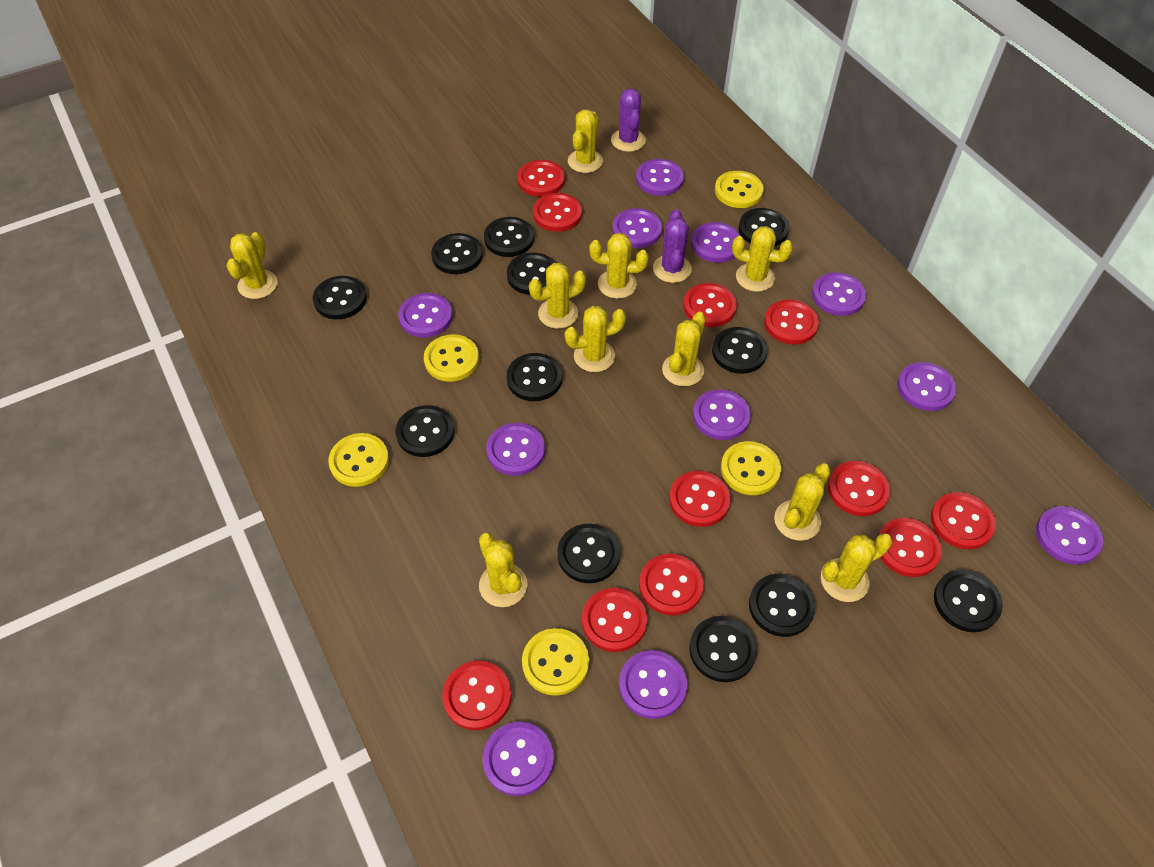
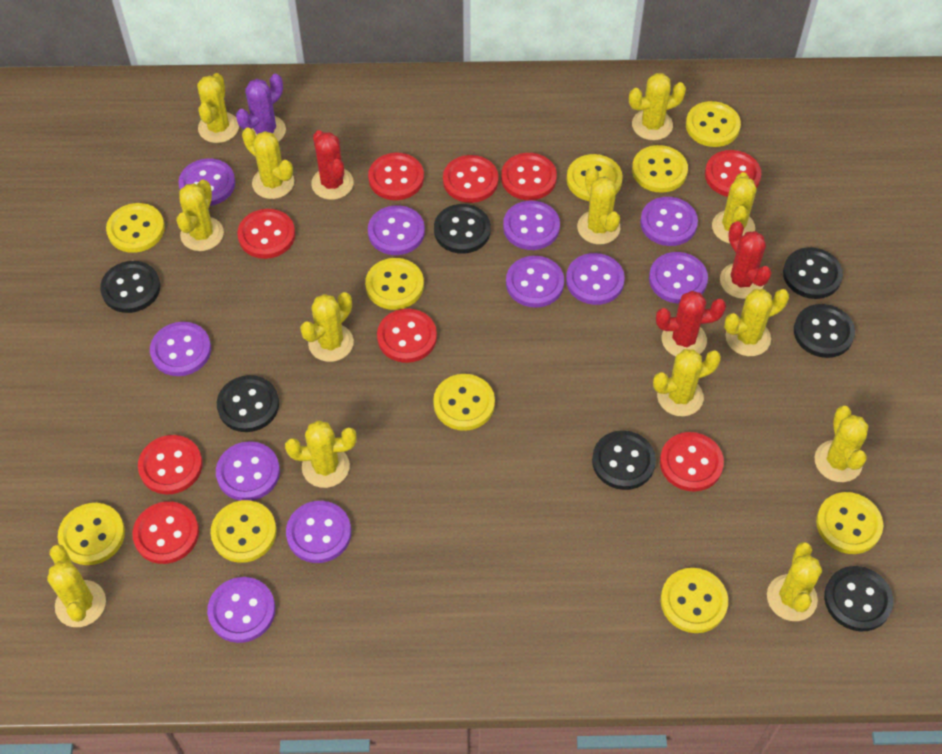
black button: 12 -> 7
purple cactus: 2 -> 1
red button: 11 -> 9
red cactus: 0 -> 3
yellow button: 5 -> 10
yellow cactus: 10 -> 13

